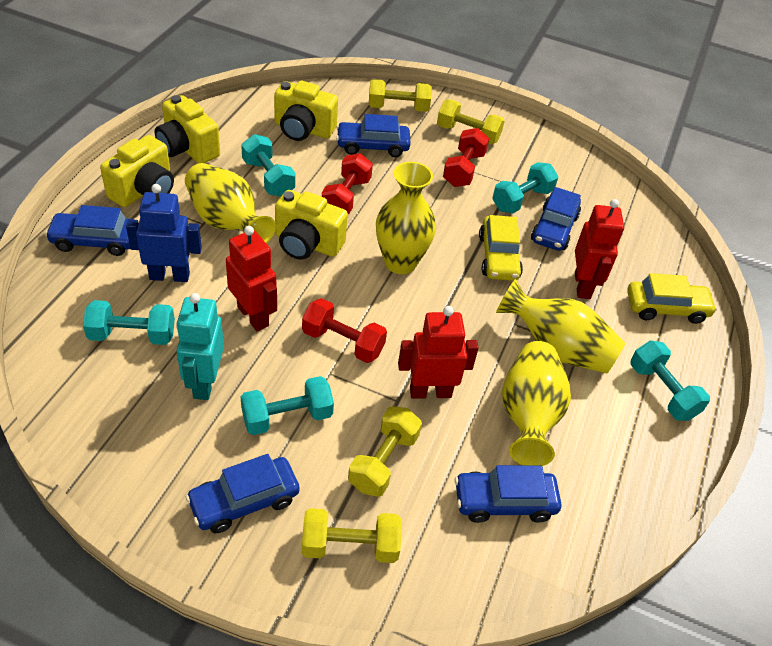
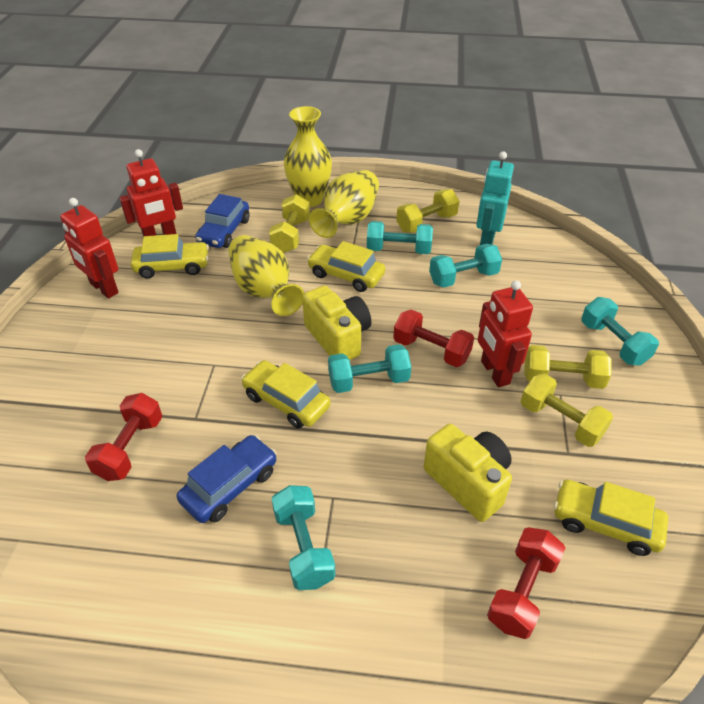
blue car: 5 -> 2
blue robot: 1 -> 0
yellow camera: 4 -> 2
yellow car: 2 -> 4
yellow vase: 4 -> 3

